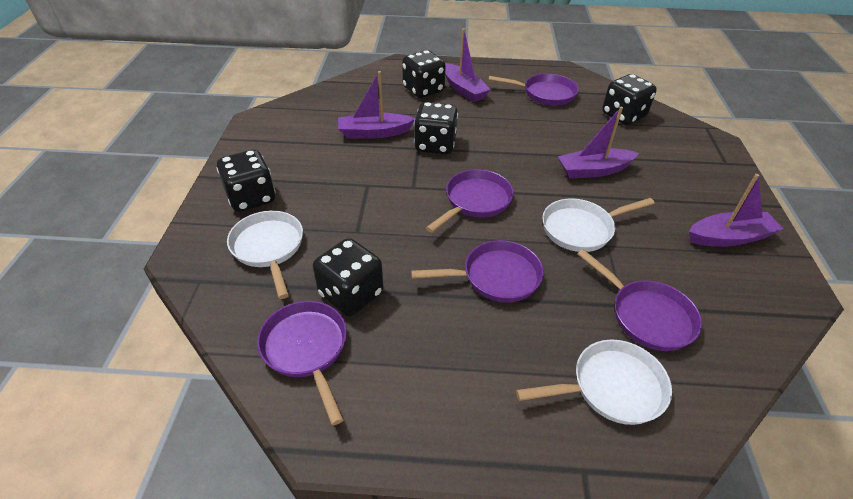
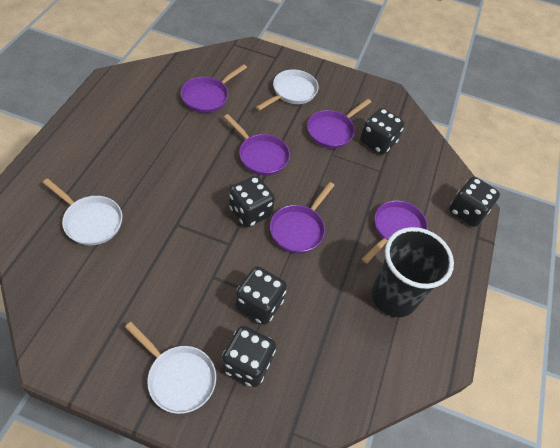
black cup: 0 -> 1
purple boat: 4 -> 0

